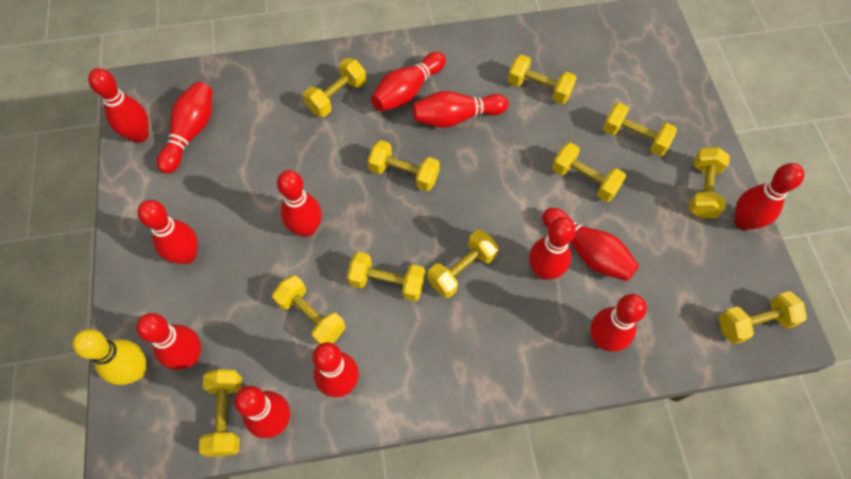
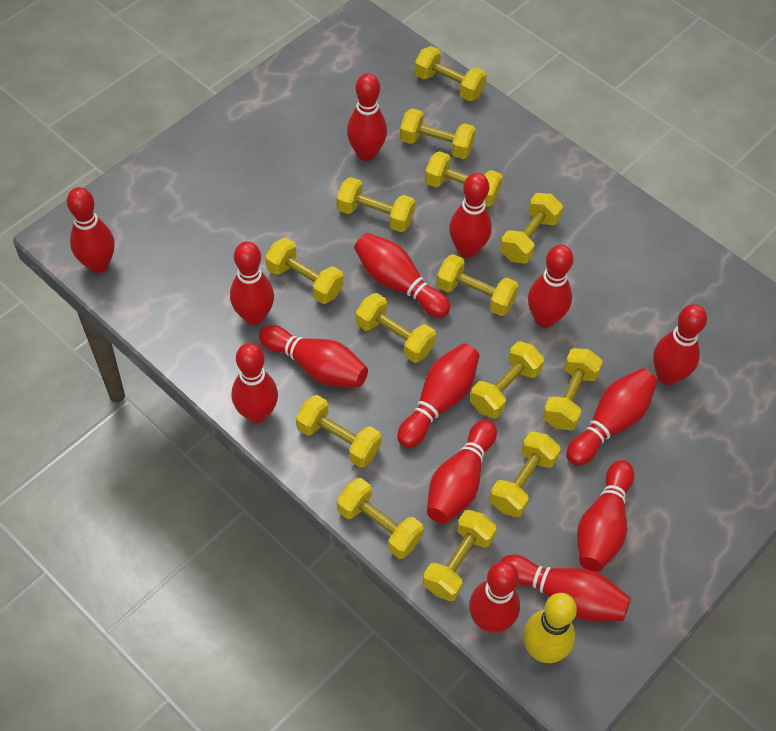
red bowling pin: 13 -> 15
yellow dumbbell: 11 -> 14

